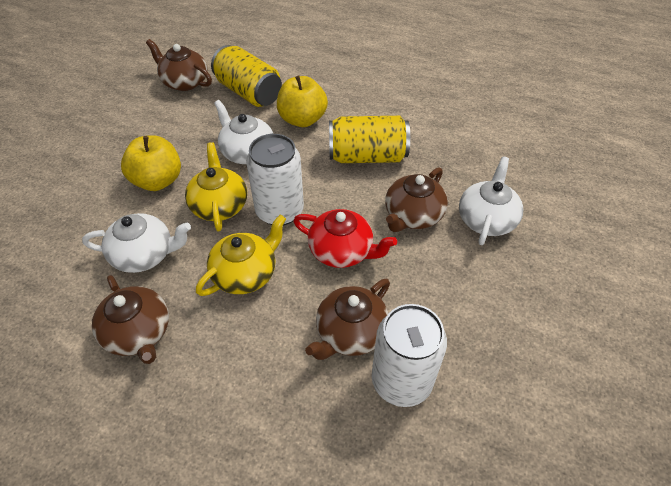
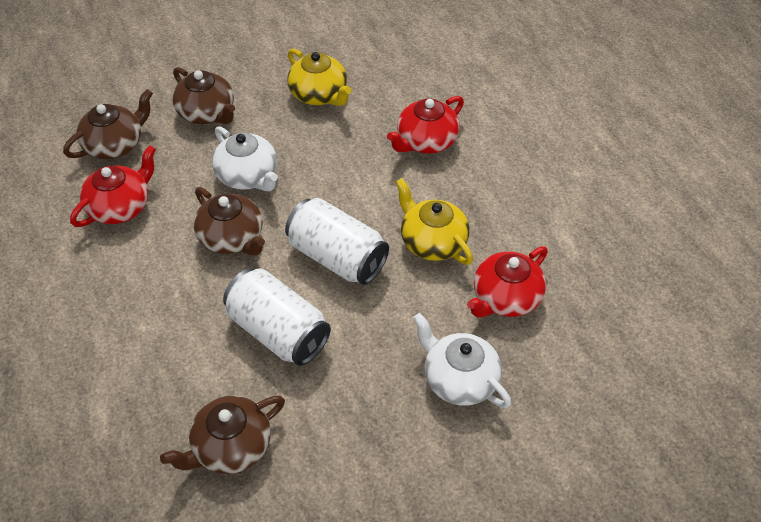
red teapot: 1 -> 3
white teapot: 3 -> 2
yellow apple: 2 -> 0
yellow can: 2 -> 0

